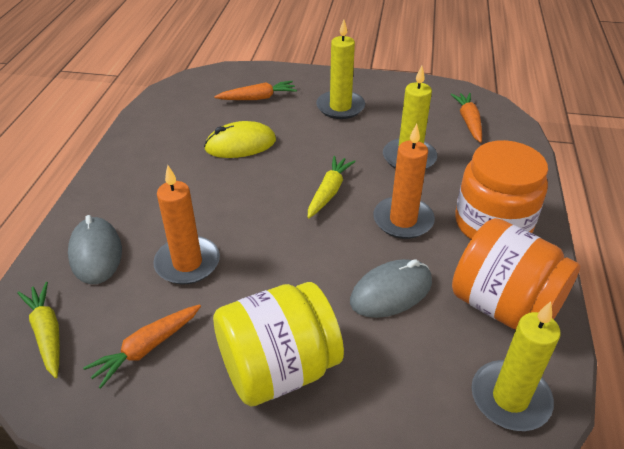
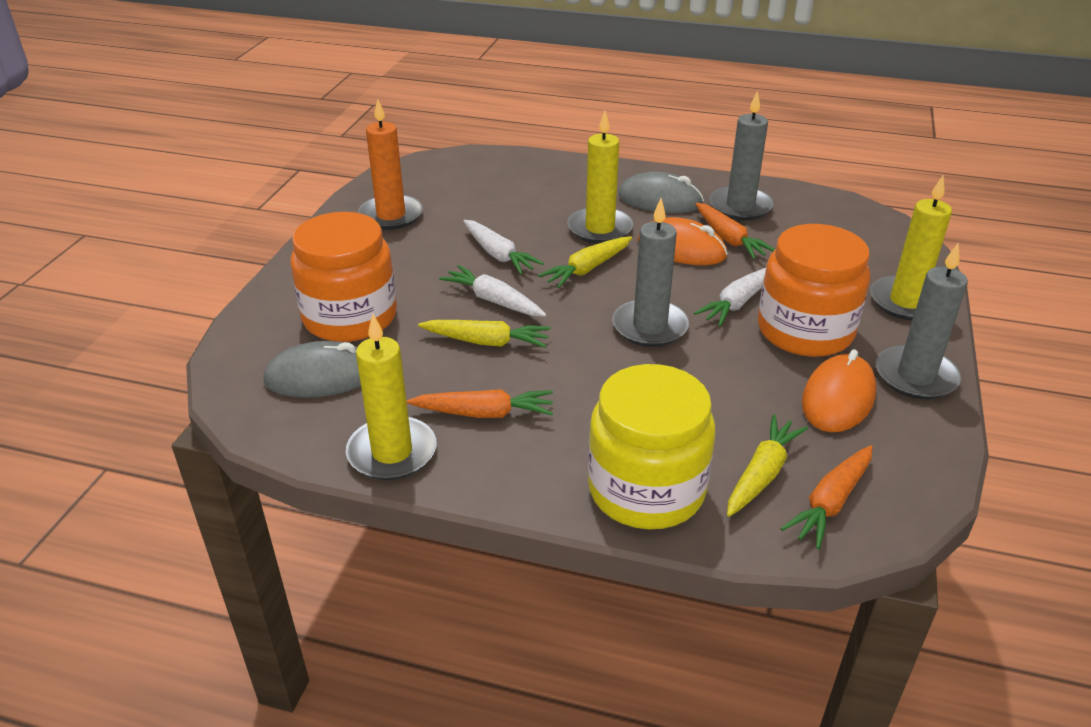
grey candle: 0 -> 3
orange candle: 2 -> 1
orange mouse: 0 -> 2
white carrot: 0 -> 3
yellow carrot: 2 -> 3
yellow mouse: 1 -> 0

